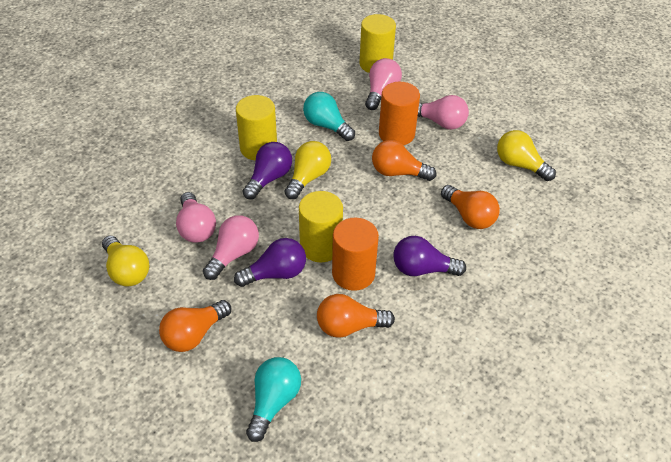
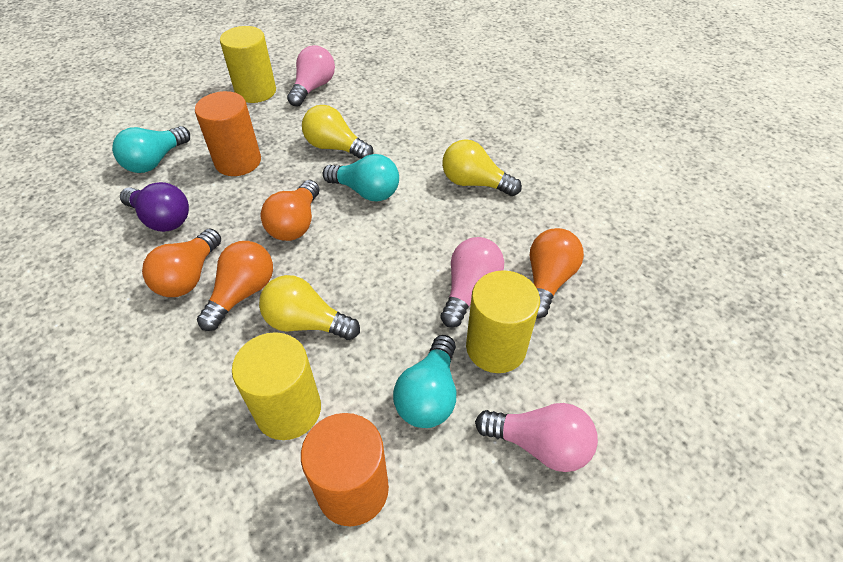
pink light bulb: 4 -> 3
purple light bulb: 3 -> 1
turquoise light bulb: 2 -> 3

